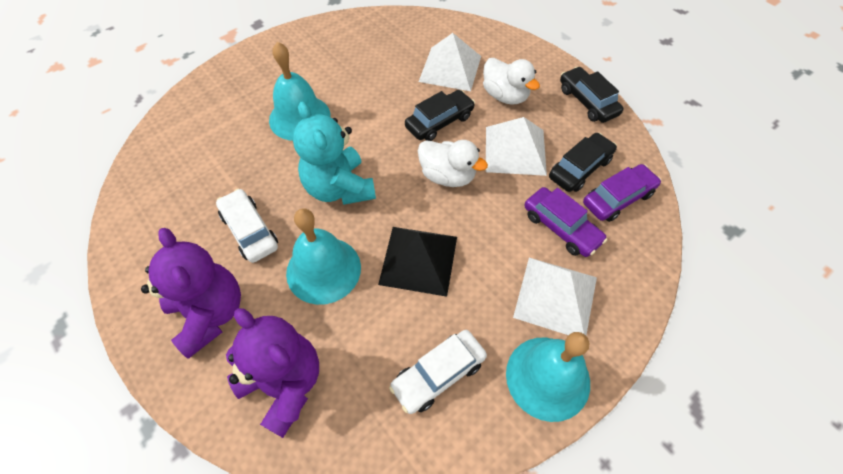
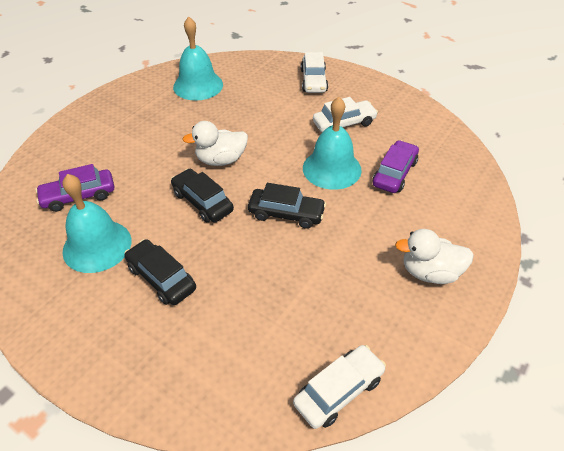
black pyramid: 1 -> 0
purple teddy bear: 2 -> 0
turquoise teddy bear: 1 -> 0
white car: 2 -> 3
white pyramid: 3 -> 0

